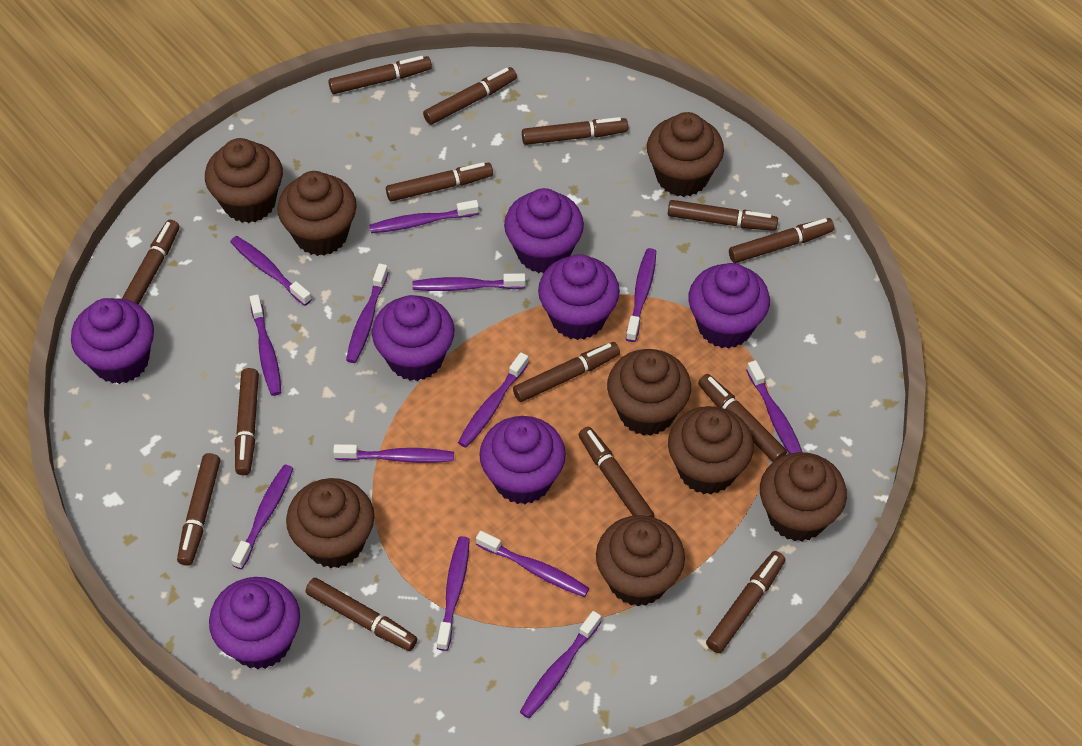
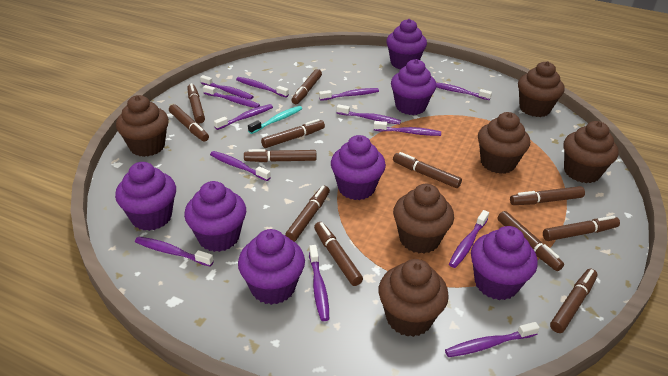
brown cupcake: 8 -> 6
brown marker: 14 -> 12
turquoise toothbrush: 0 -> 1

